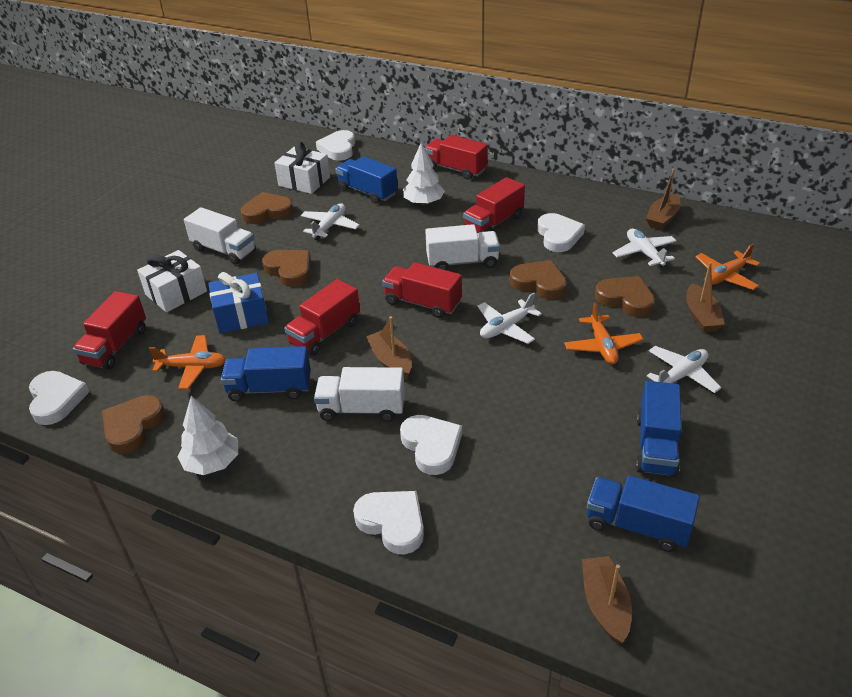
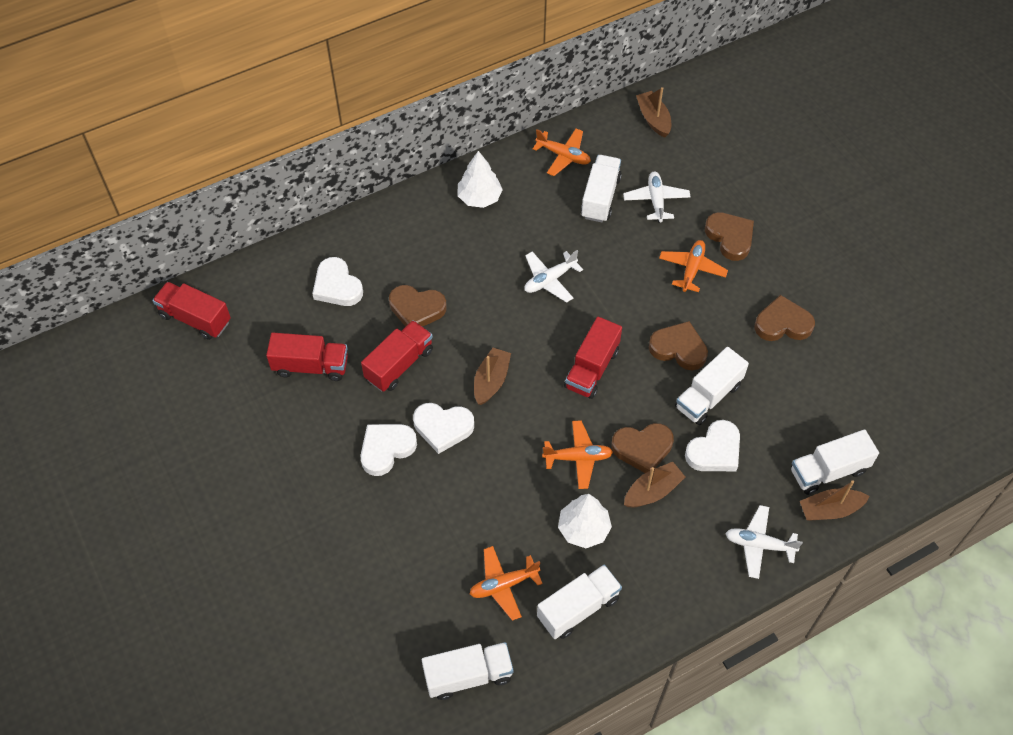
blue gift: 1 -> 0
blue truck: 4 -> 0
orange plane: 3 -> 4
red truck: 5 -> 4
white gift: 2 -> 0
white heart: 5 -> 4
white plane: 4 -> 3
white truck: 3 -> 5

